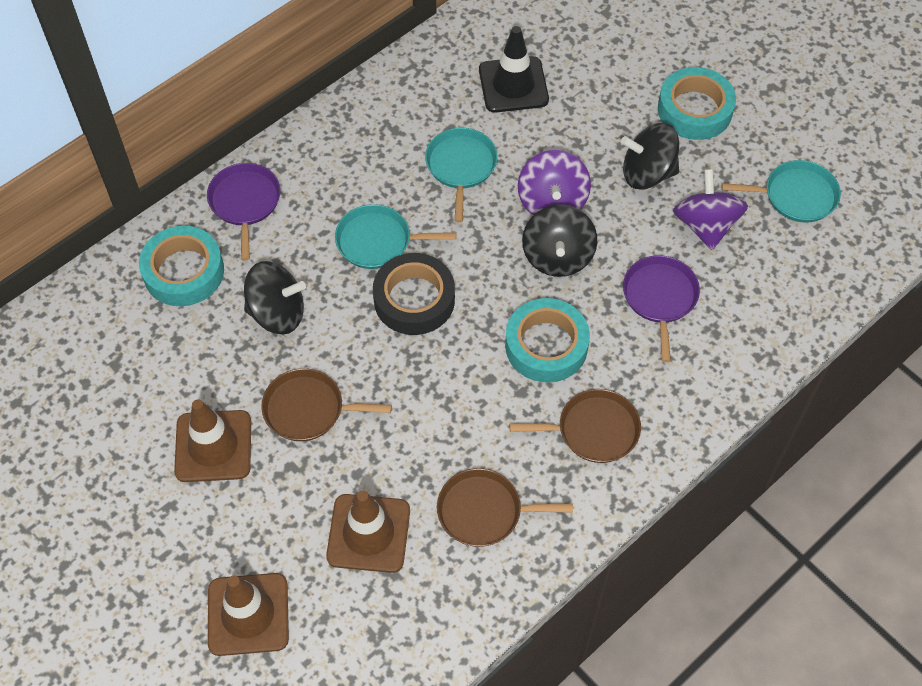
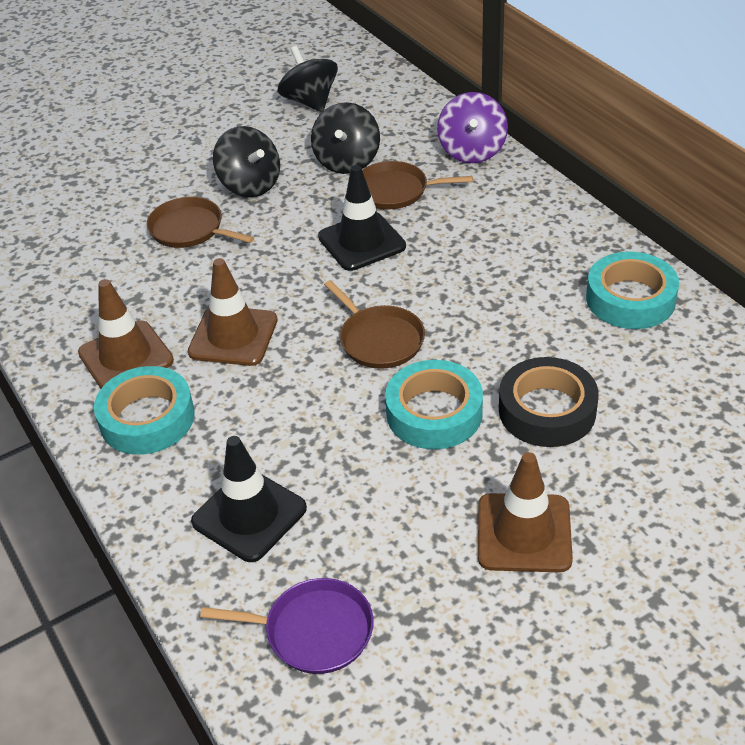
black traffic cone: 1 -> 2
purple pan: 2 -> 1
purple spinning top: 2 -> 1
turquoise pan: 3 -> 0

